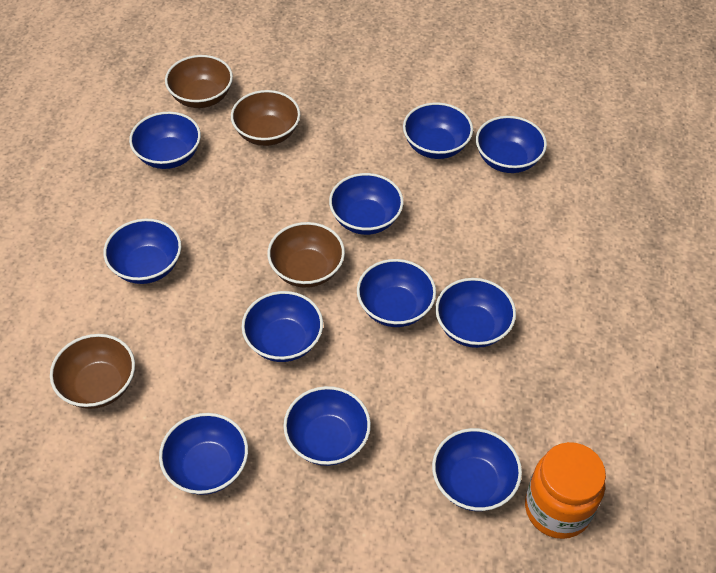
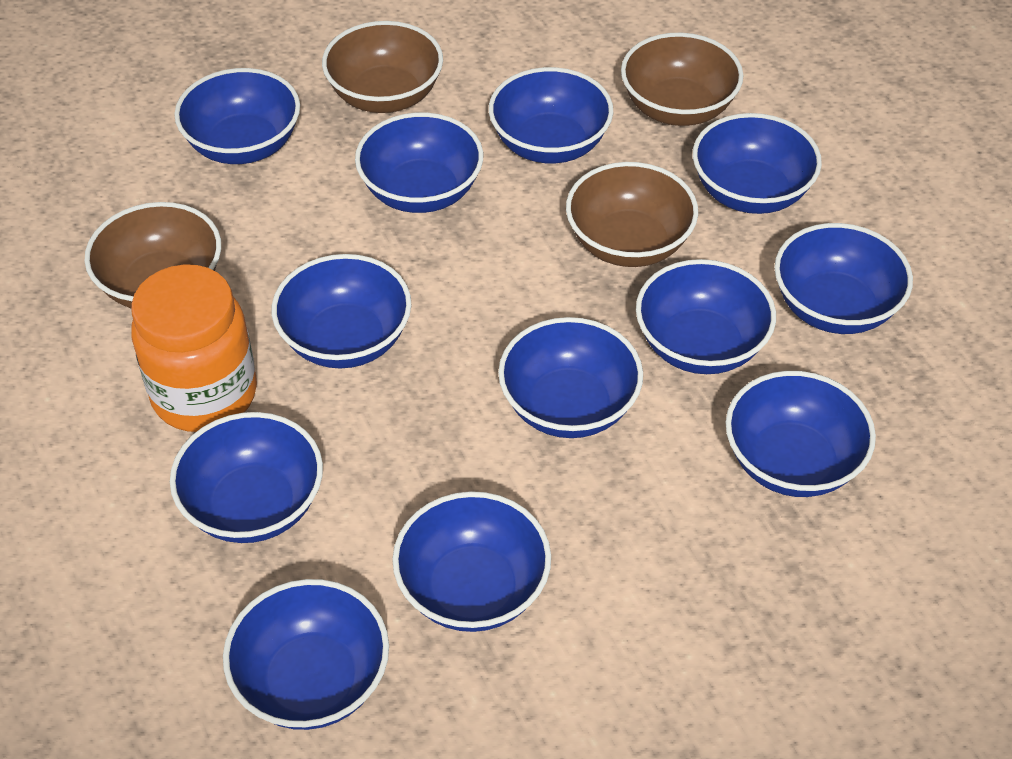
blue bowl: 11 -> 12

